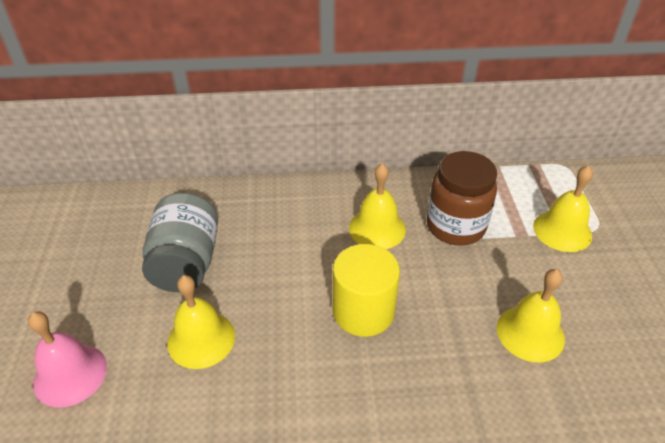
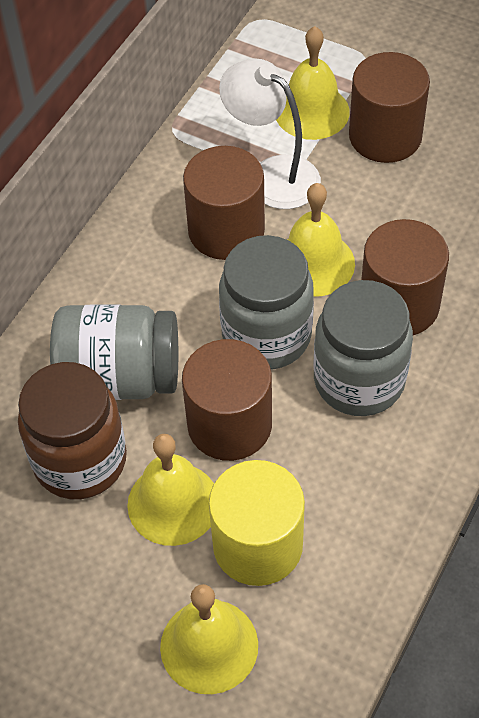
brown cylinder: 0 -> 4
grey jar: 1 -> 3
pink bell: 1 -> 0
white lamp: 0 -> 1

